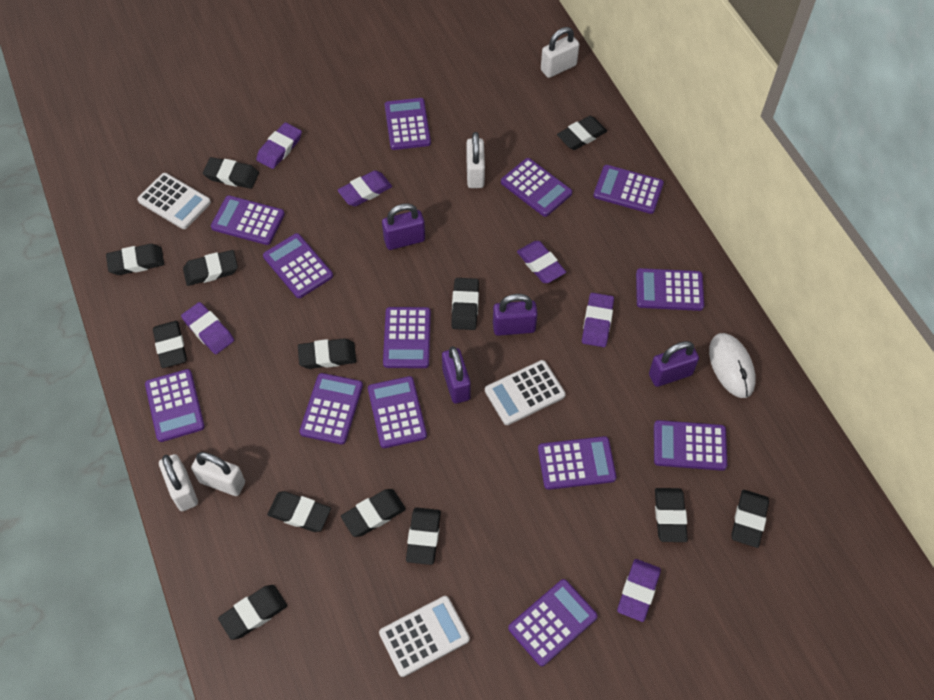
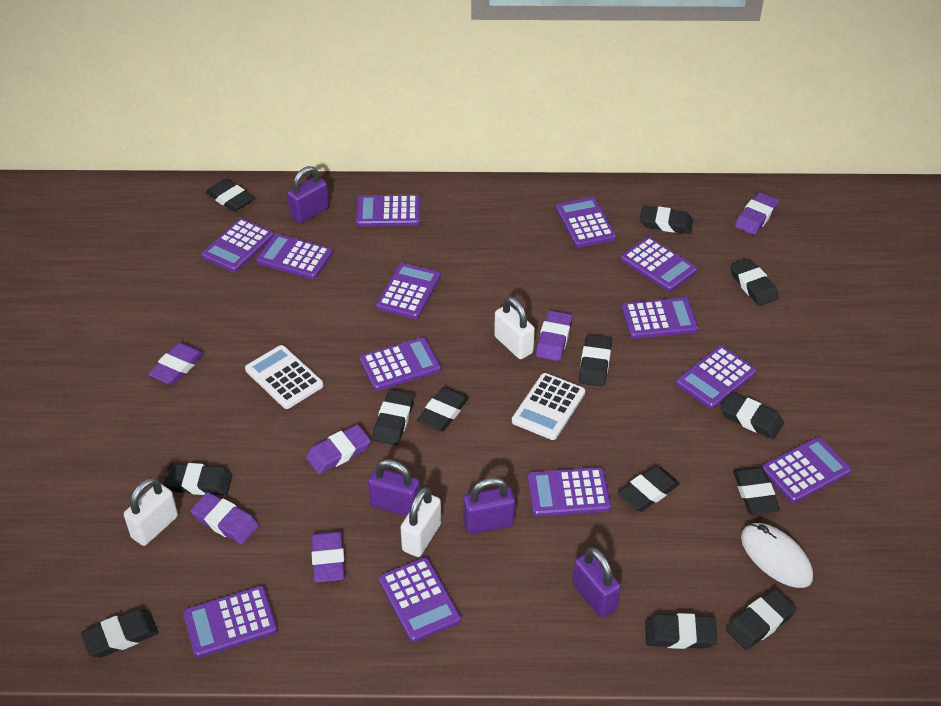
white calculator: 3 -> 2
white padlock: 4 -> 3

